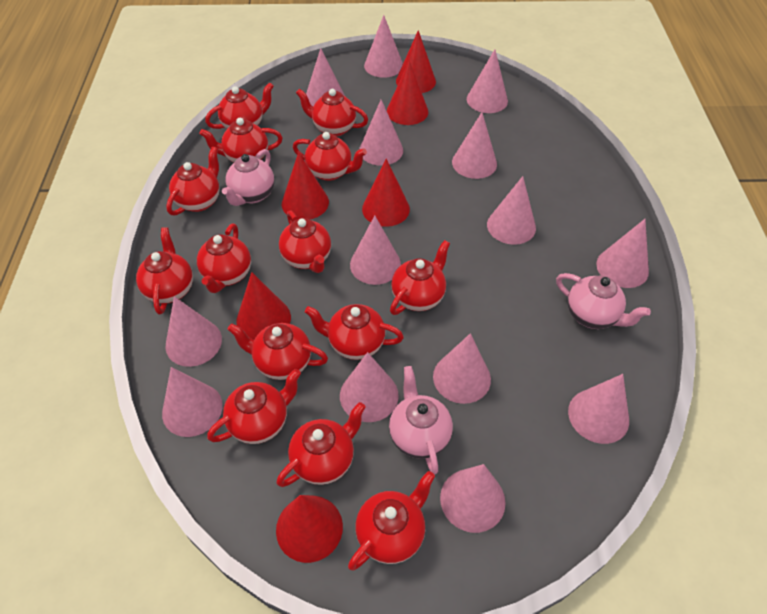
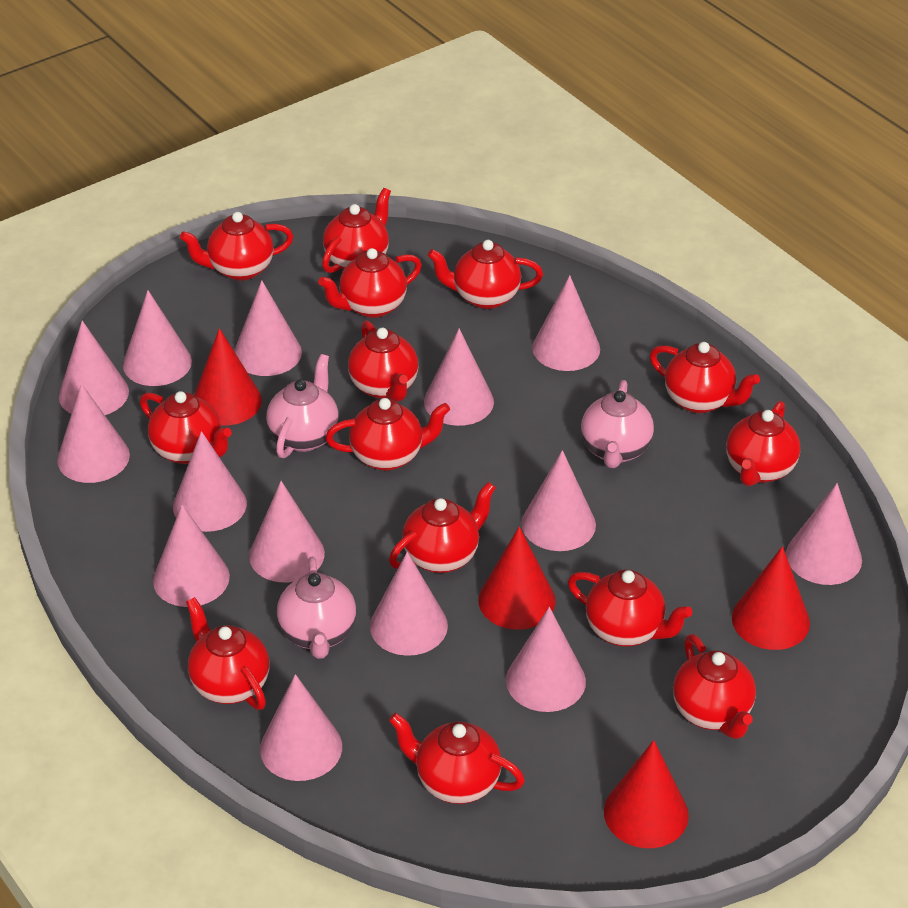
red cone: 6 -> 4

